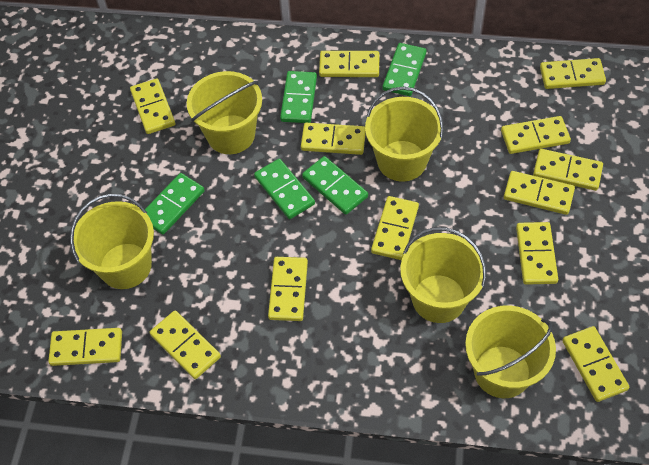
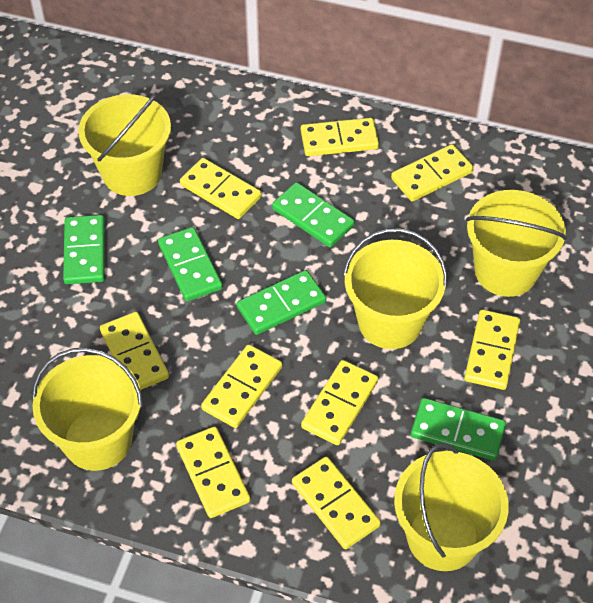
yellow domino: 13 -> 9

